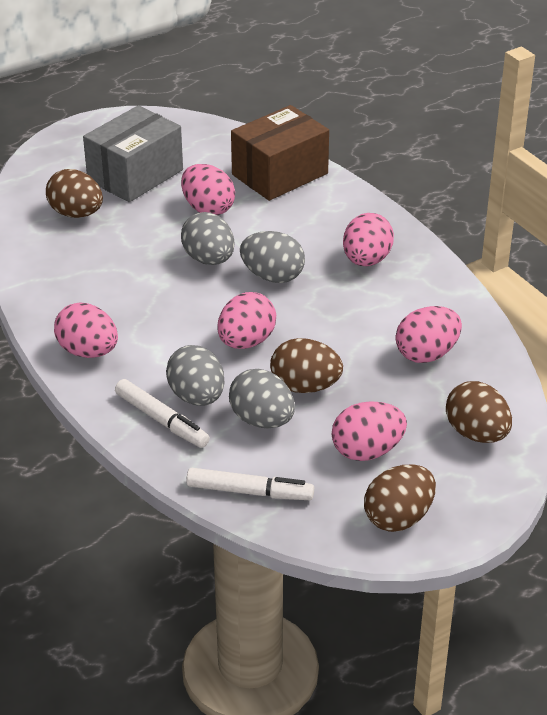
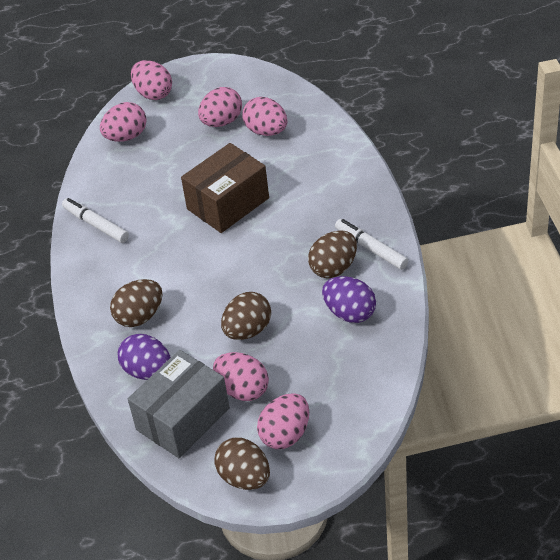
grey egg: 4 -> 0
purple egg: 0 -> 2

